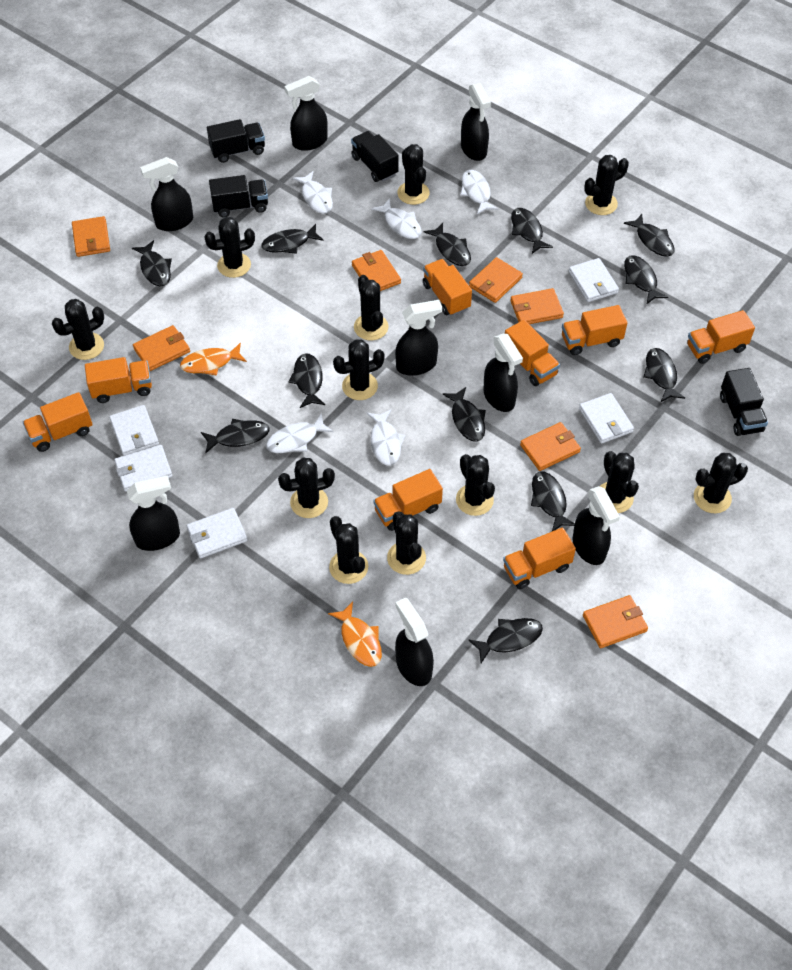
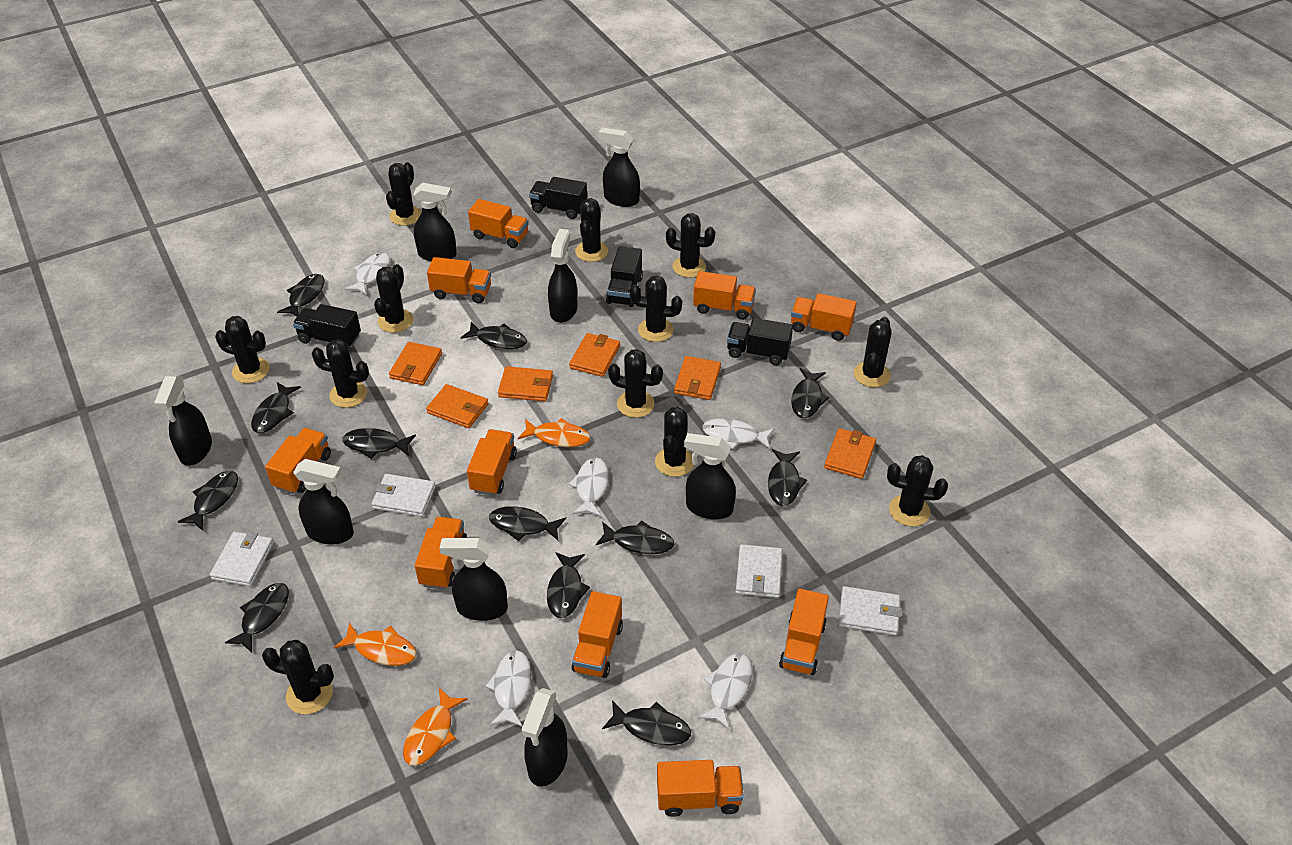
orange fish: 2 -> 3
orange truck: 8 -> 10
orange wallet: 7 -> 6
white wallet: 5 -> 4

